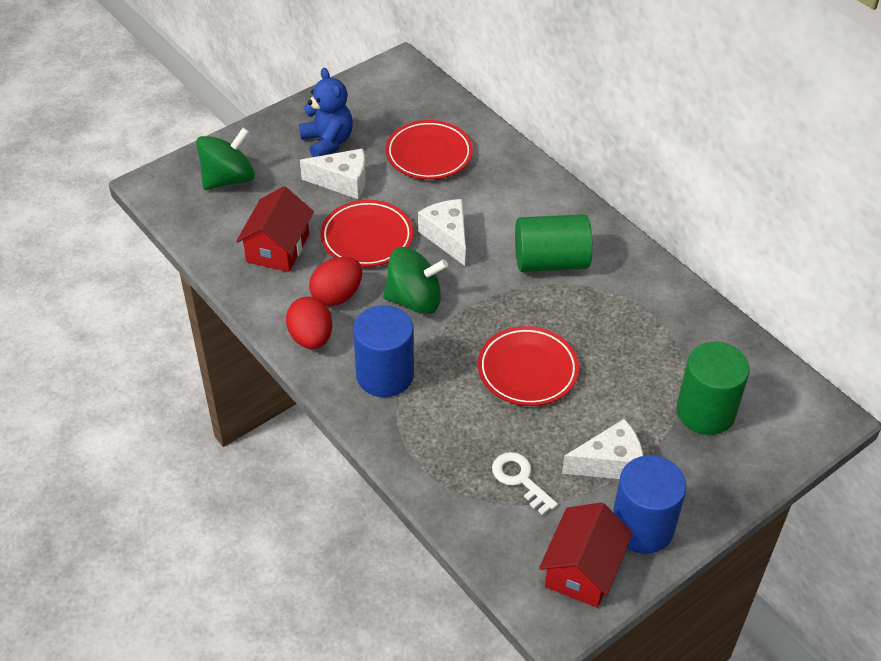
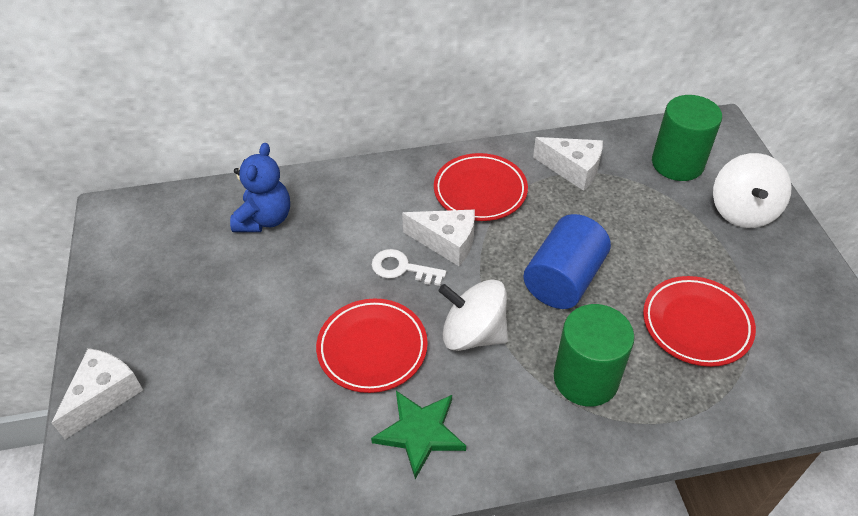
blue cylinder: 2 -> 1
green spinning top: 2 -> 0
green star: 0 -> 1
red egg: 2 -> 0
red house: 2 -> 0
white spinning top: 0 -> 2

